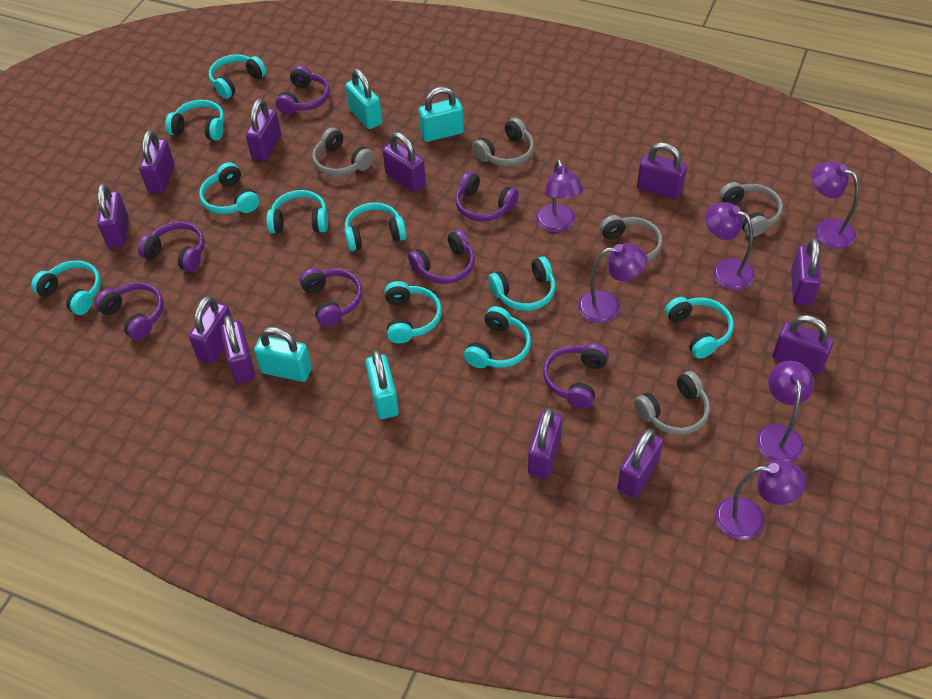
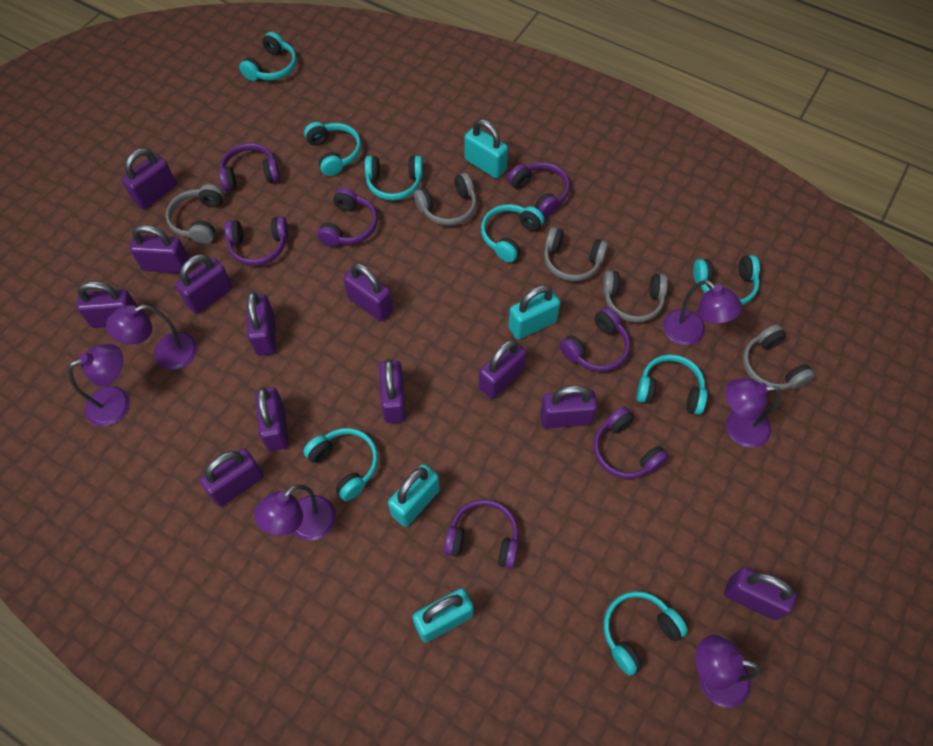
purple padlock: 11 -> 12
turquoise headphones: 10 -> 8

